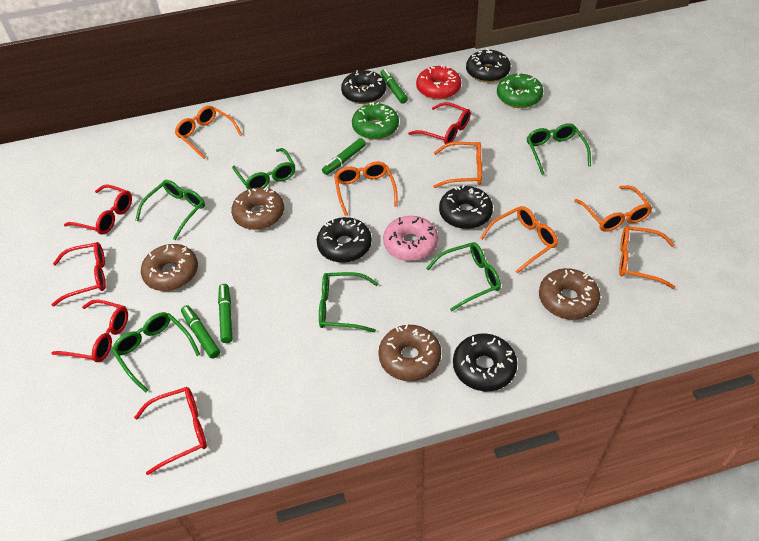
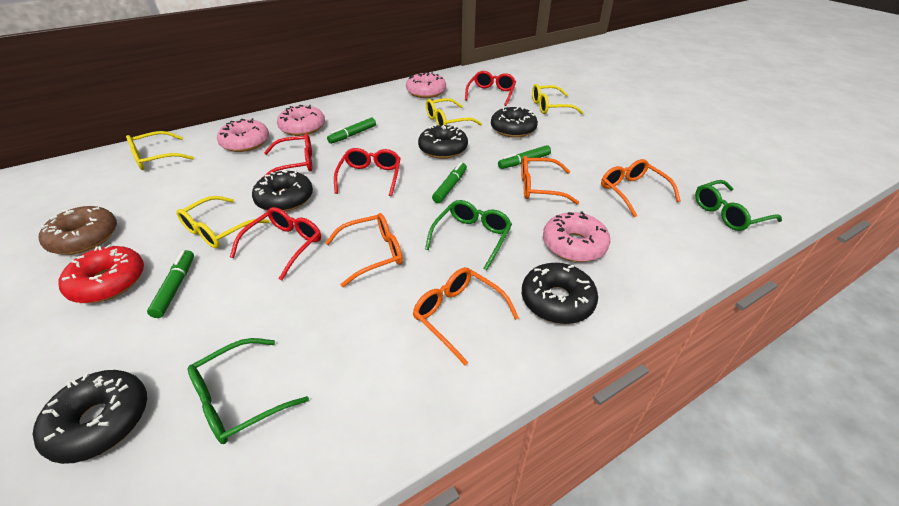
brown donut: 4 -> 1
green donut: 2 -> 0
green glasses: 6 -> 3
orange glasses: 6 -> 4
pink donut: 1 -> 4
red glasses: 5 -> 4
yellow glasses: 0 -> 4

